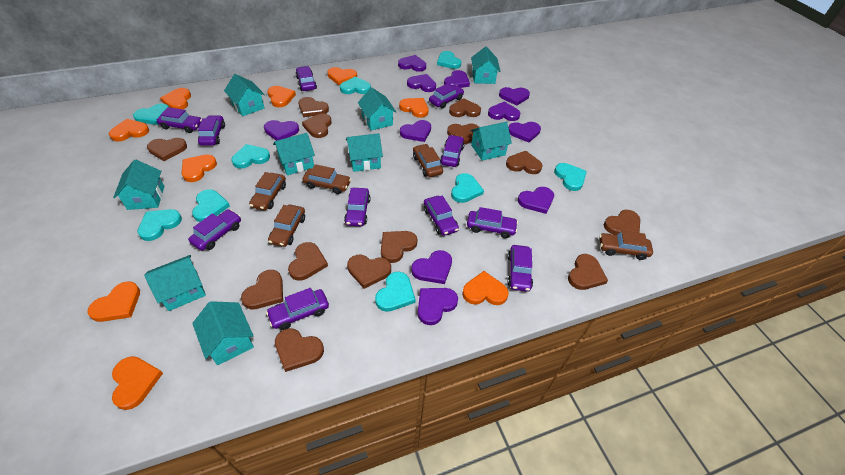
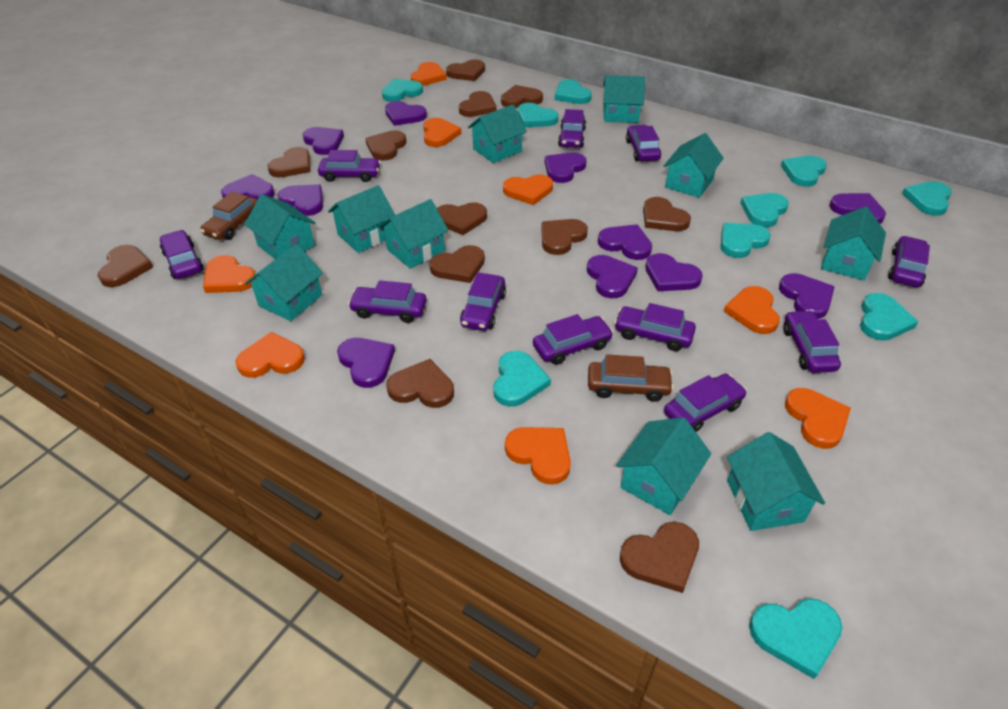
brown car: 5 -> 2
brown heart: 13 -> 12
orange heart: 9 -> 8
turquoise heart: 9 -> 10
turquoise house: 9 -> 10

